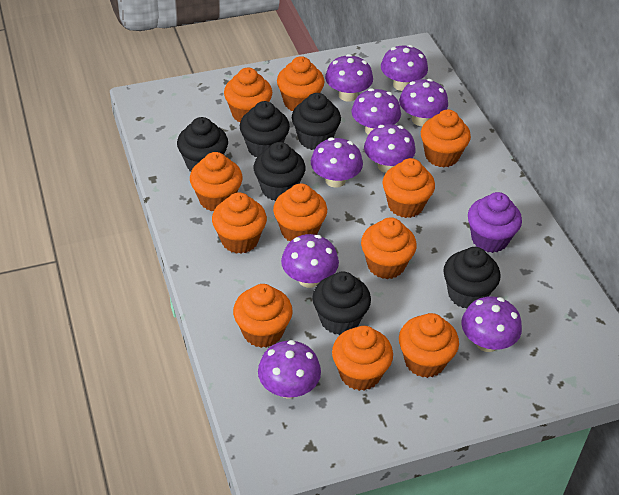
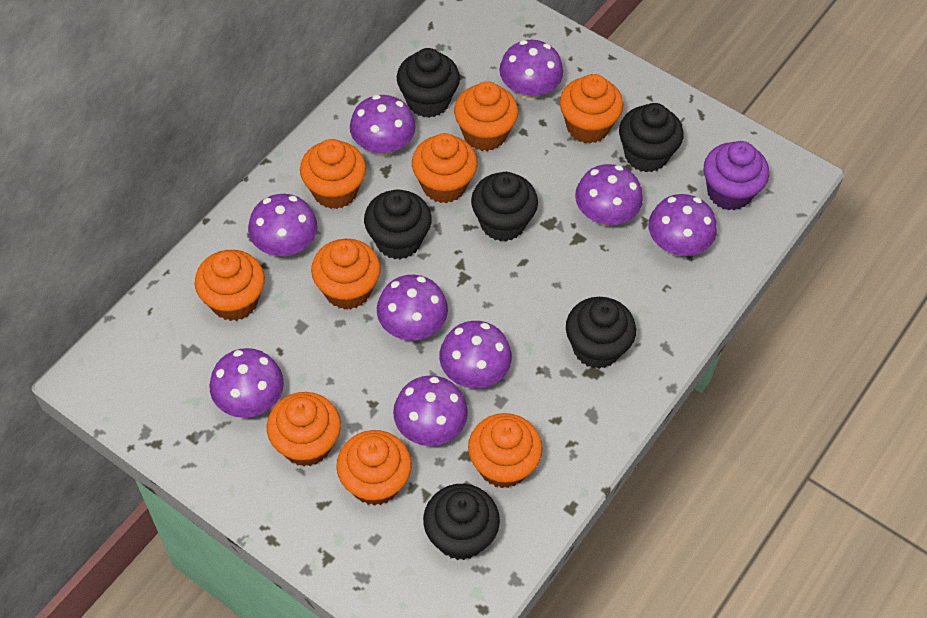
orange cupcake: 11 -> 9

